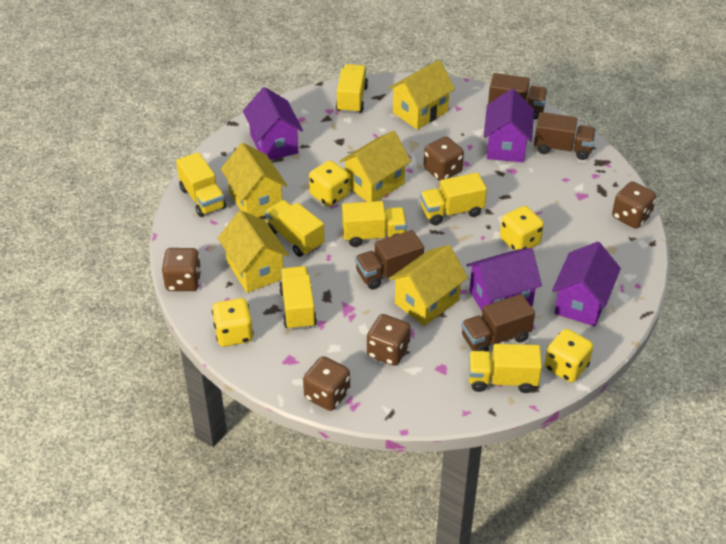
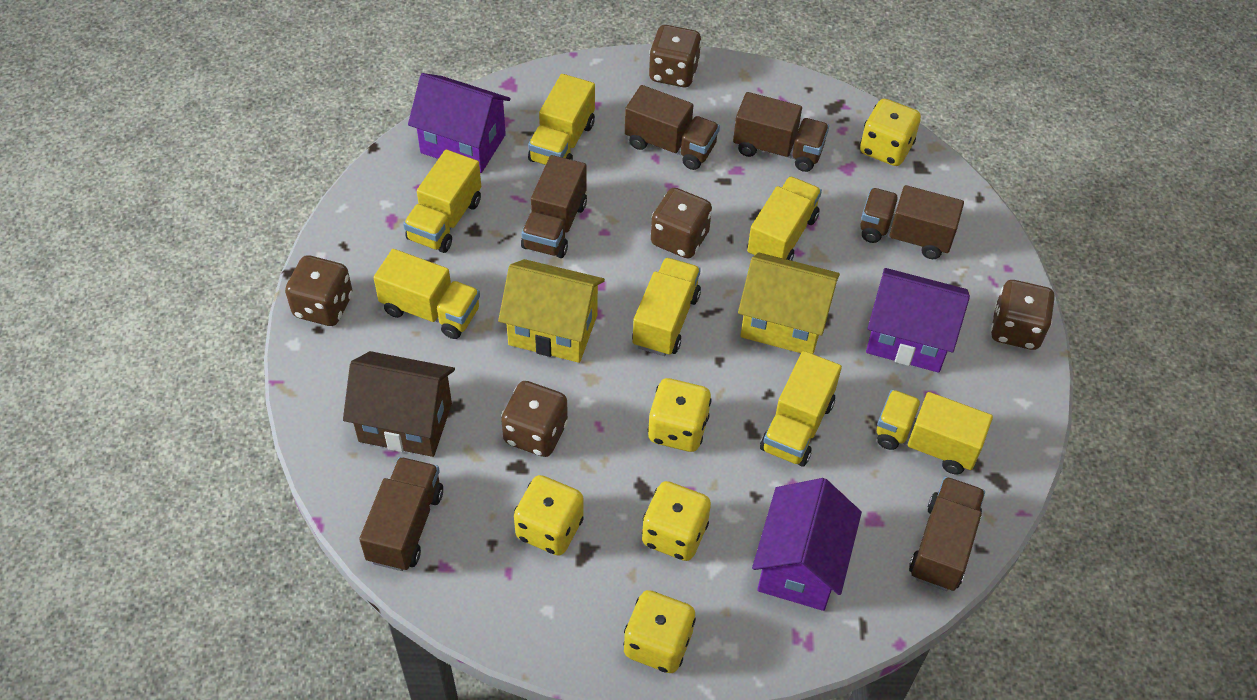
brown house: 0 -> 1
brown truck: 4 -> 6
purple house: 4 -> 3
yellow dice: 4 -> 5
yellow house: 5 -> 2

